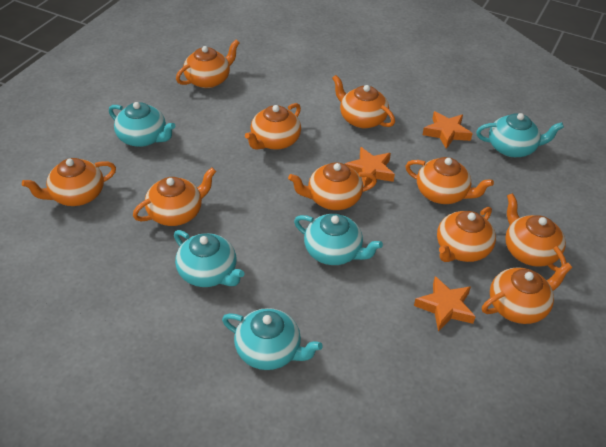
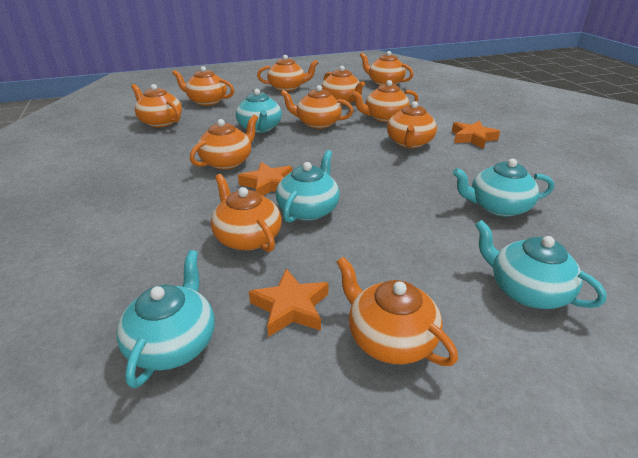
orange teapot: 10 -> 11

